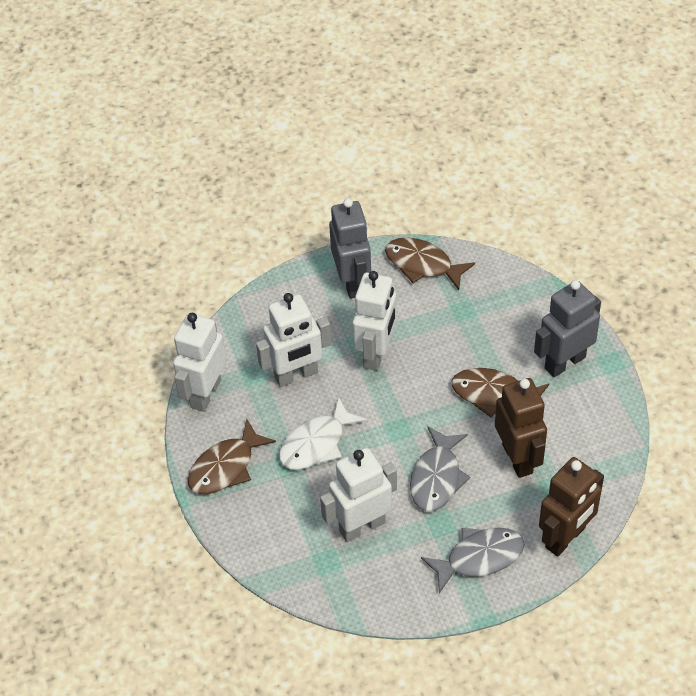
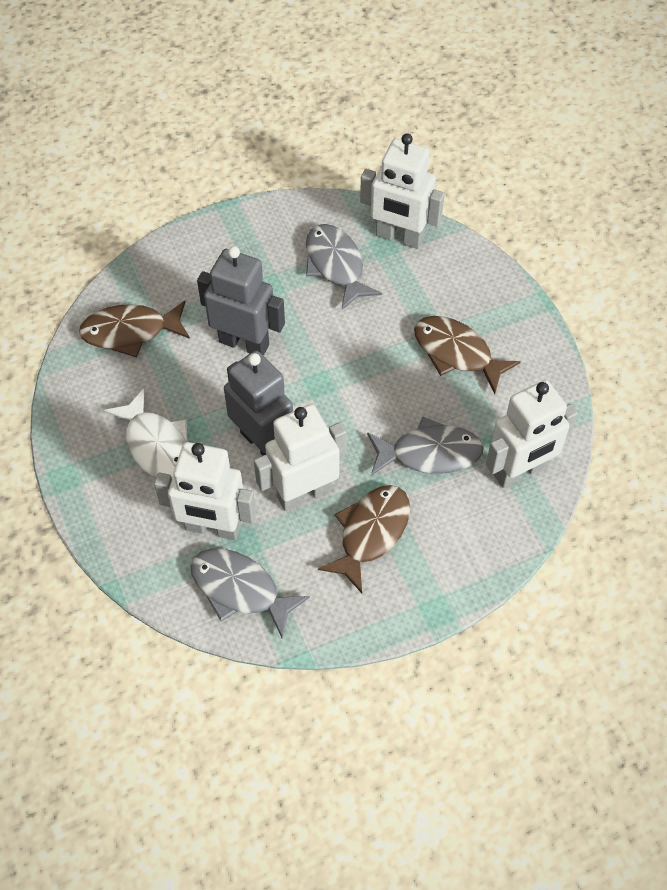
brown robot: 2 -> 0
grey fish: 2 -> 3

